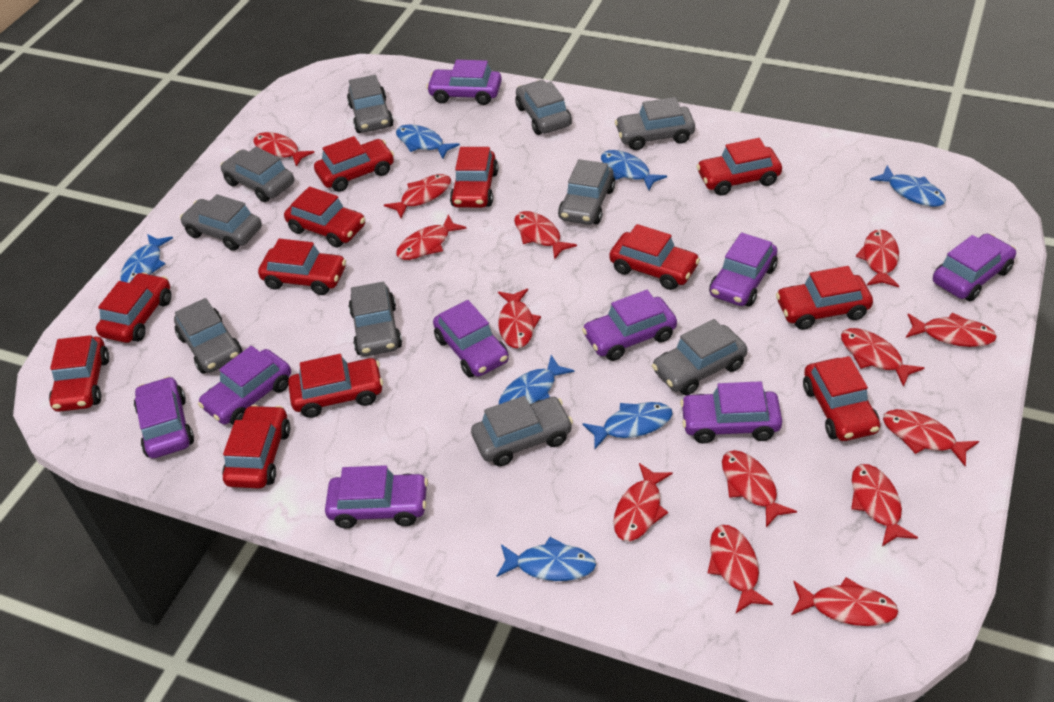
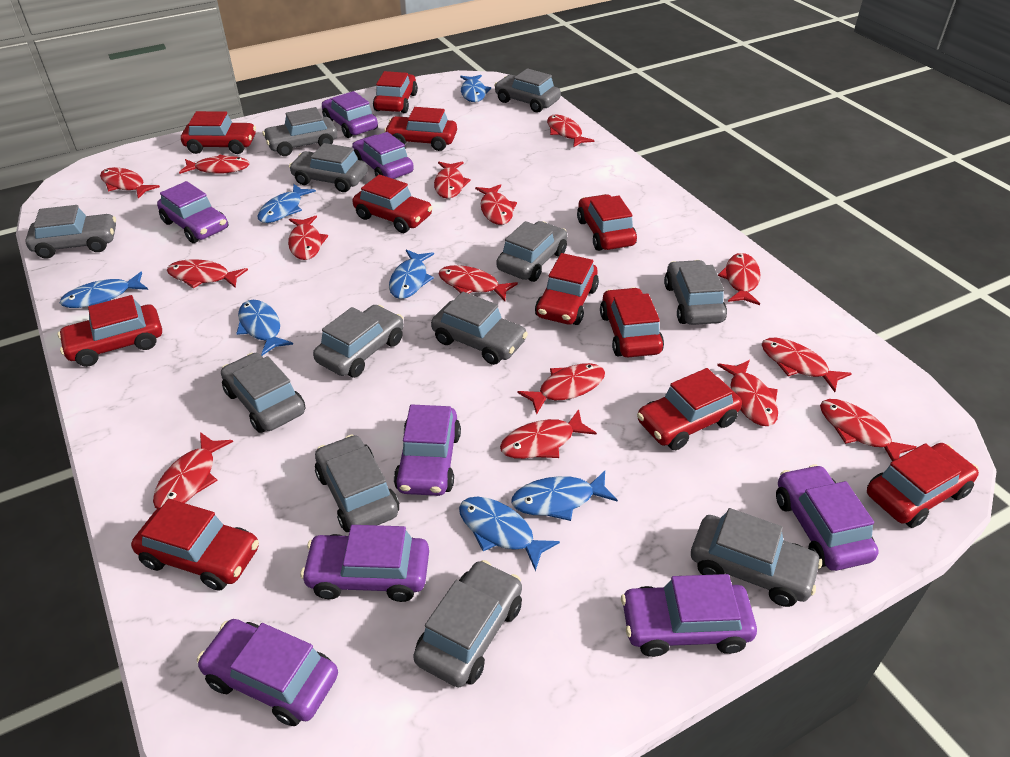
grey car: 10 -> 12
purple car: 9 -> 8
red car: 12 -> 11
red fish: 14 -> 15

